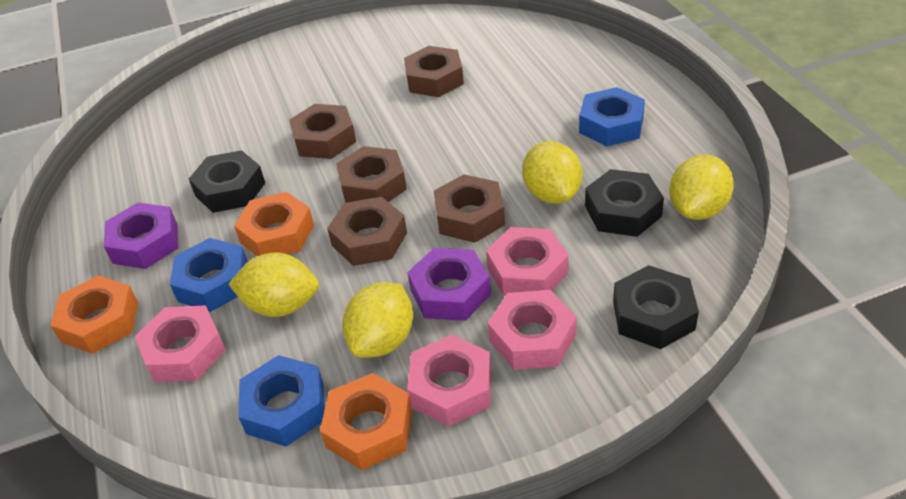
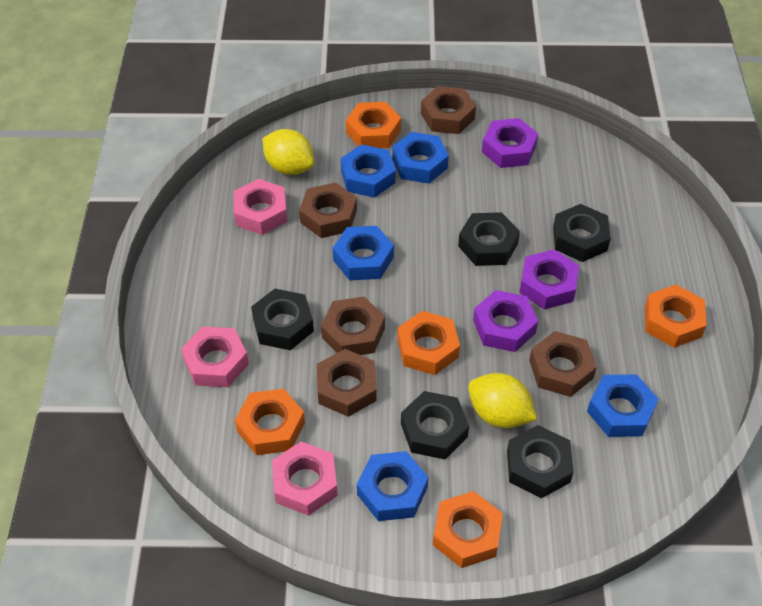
black nut: 3 -> 5
blue nut: 3 -> 5
orange nut: 3 -> 5
pink nut: 4 -> 3
purple nut: 2 -> 3
yellow lemon: 4 -> 2

